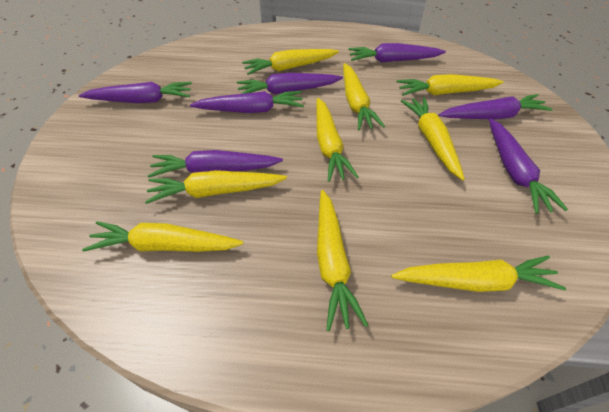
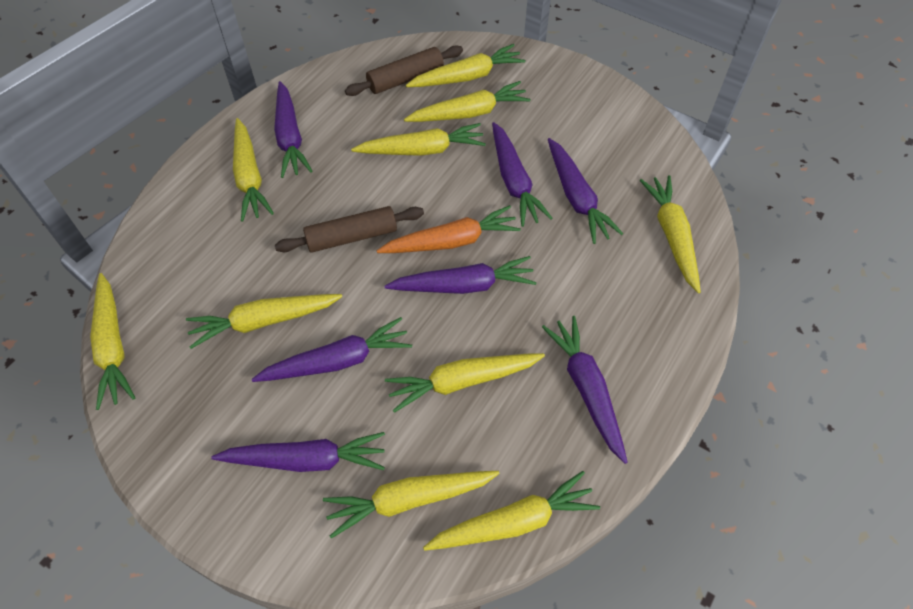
brown rolling pin: 0 -> 2
orange carrot: 0 -> 1
yellow carrot: 9 -> 10

